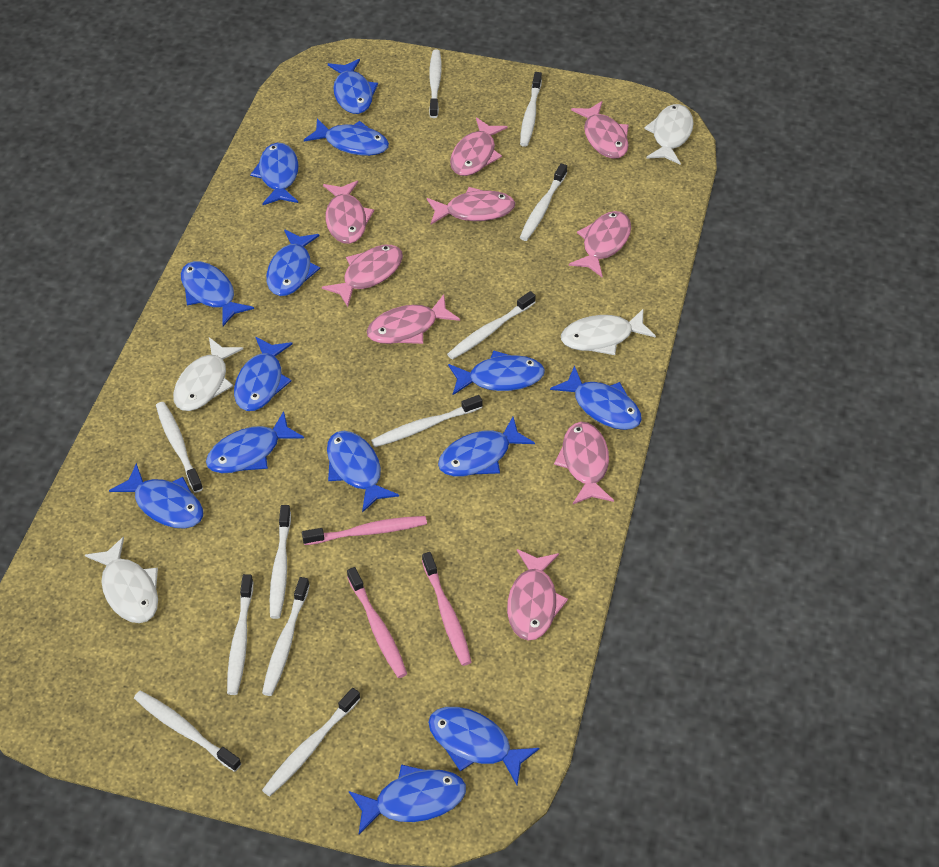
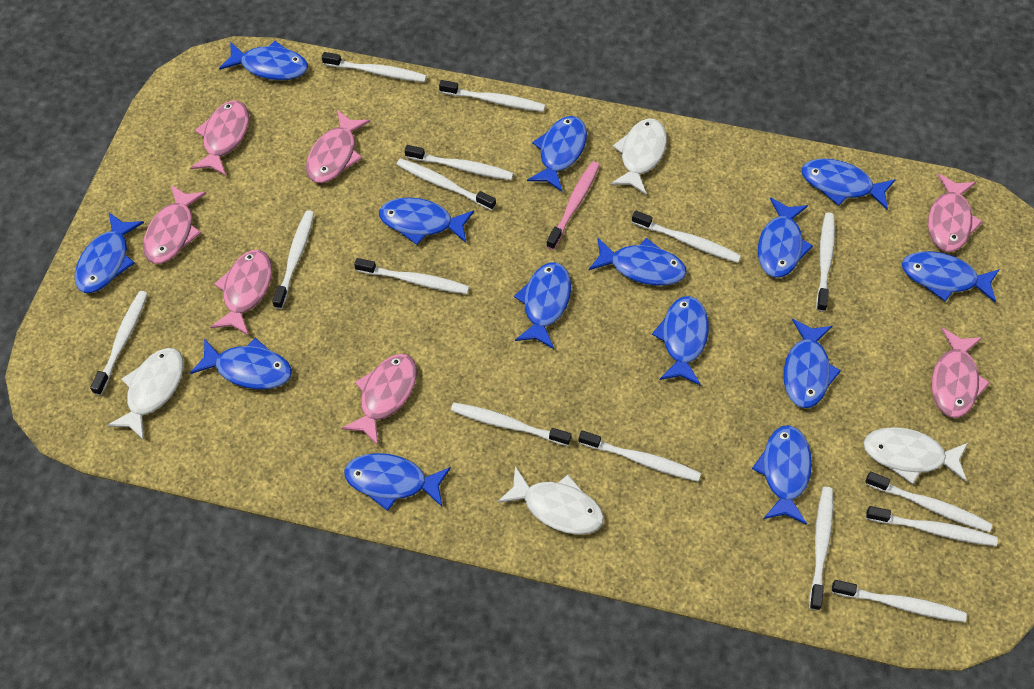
pink fish: 9 -> 7
pink toothbrush: 3 -> 1
white toothbrush: 11 -> 15

